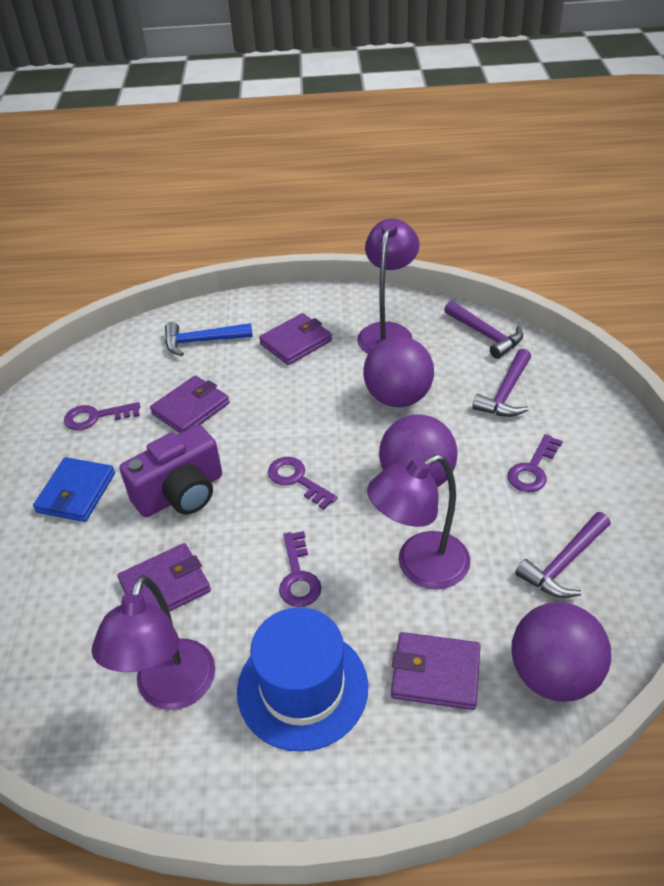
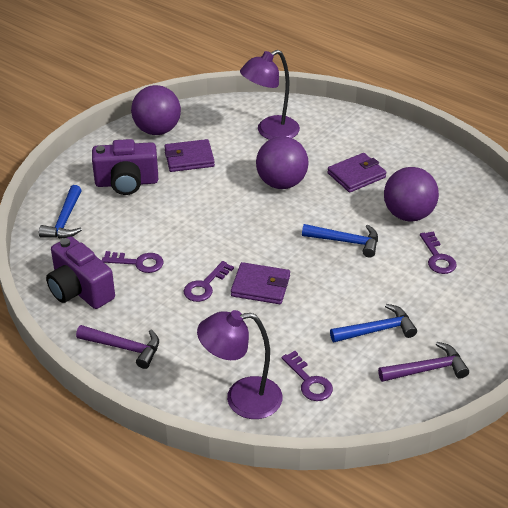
blue hammer: 1 -> 3
blue hat: 1 -> 0
blue wallet: 1 -> 0
purple camera: 1 -> 2
purple hammer: 3 -> 2
purple lamp: 3 -> 2
purple wallet: 4 -> 3

